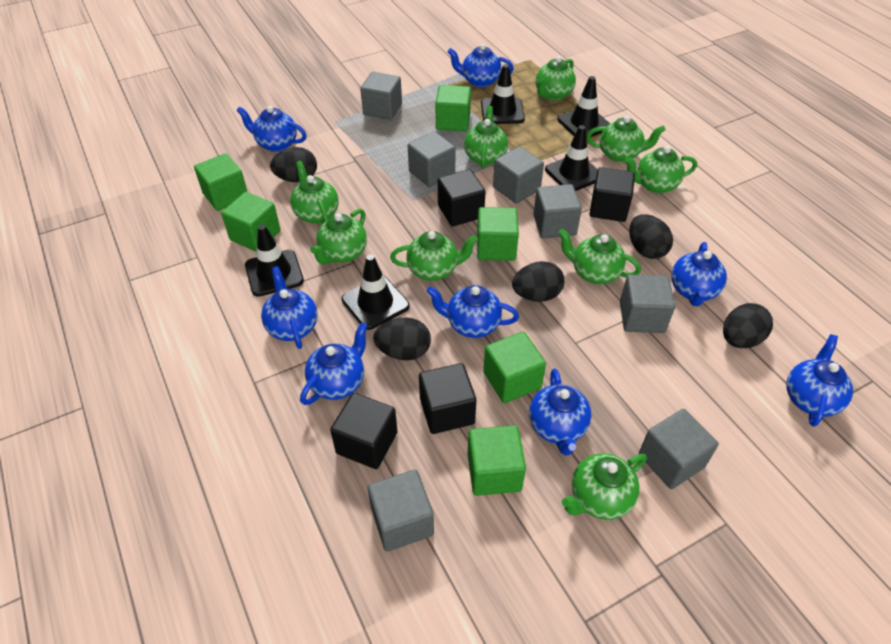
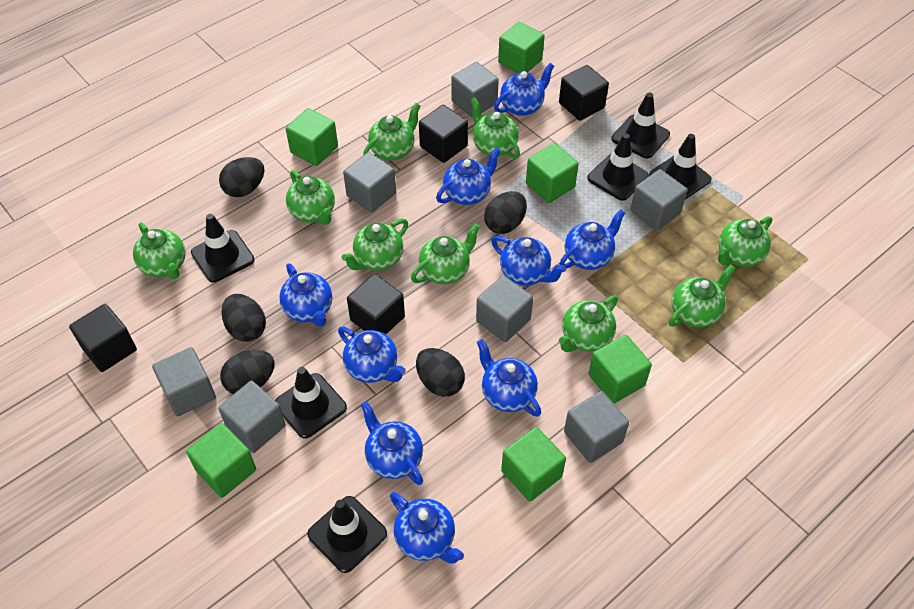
black traffic cone: 5 -> 6
blue teapot: 8 -> 9

